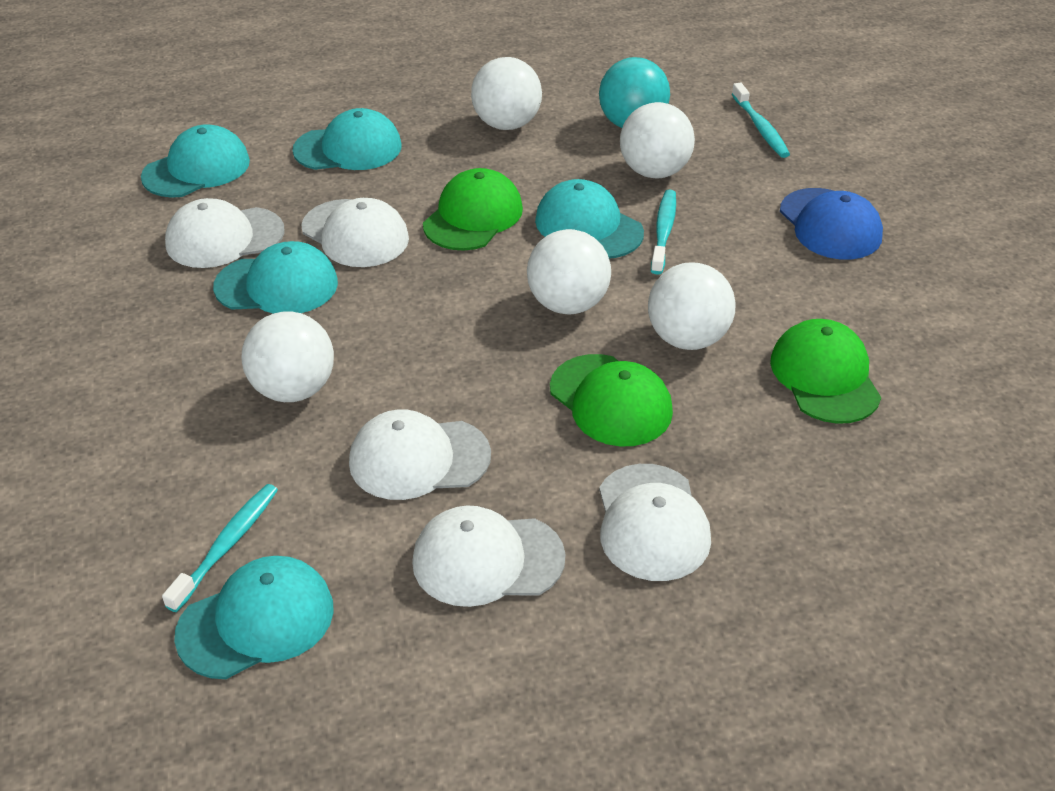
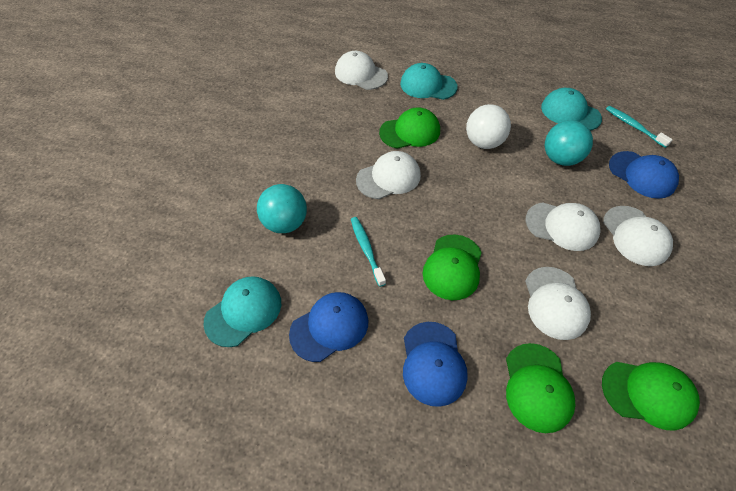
blue cap: 1 -> 3
green cap: 3 -> 4
turquoise ball: 1 -> 2
turquoise cap: 5 -> 3
turquoise toothbrush: 3 -> 2
white ball: 5 -> 1

